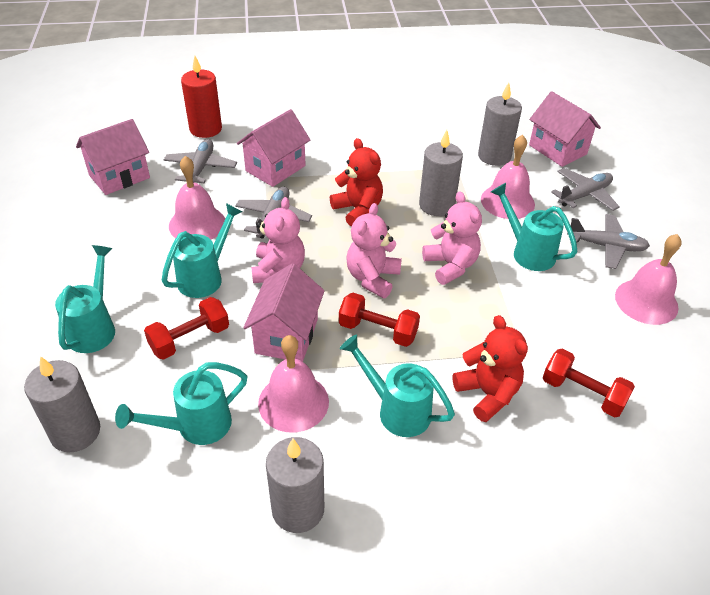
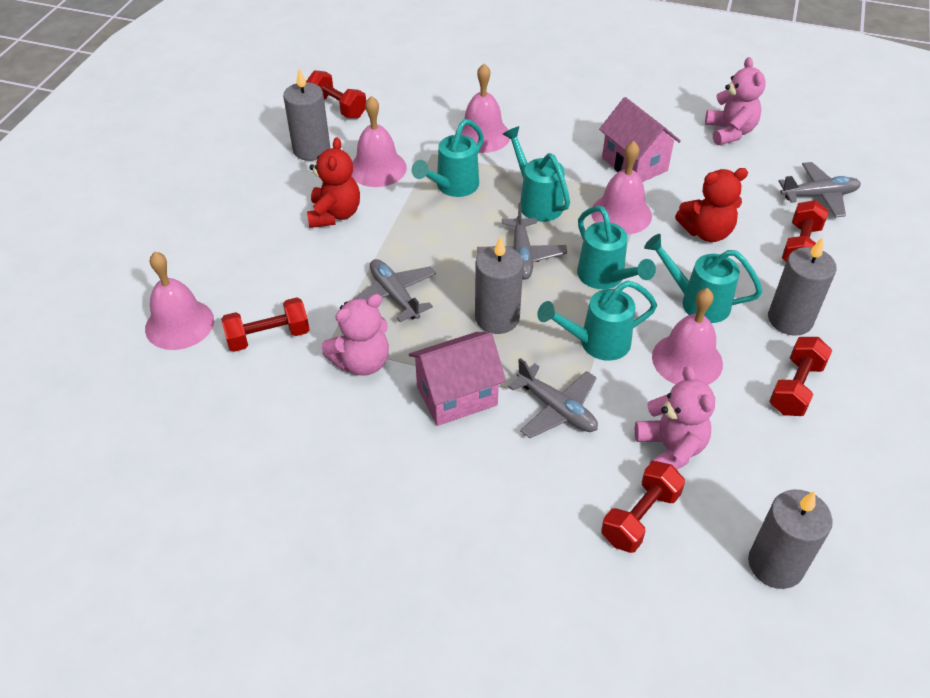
pink bell: 4 -> 5
pink house: 4 -> 2
red candle: 1 -> 0
red dumbbell: 3 -> 5

